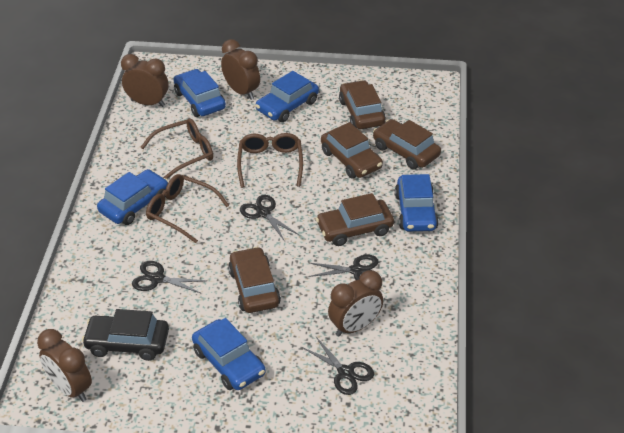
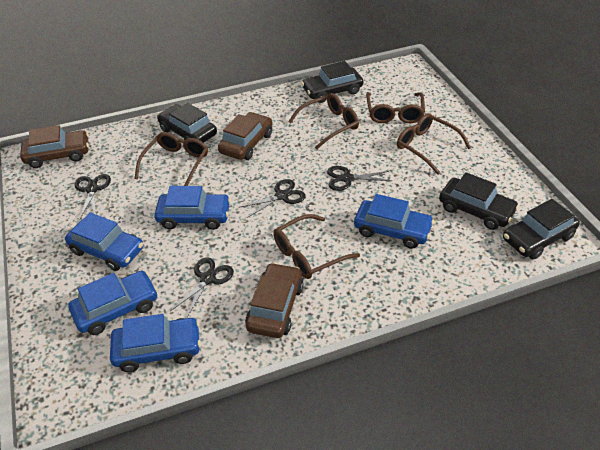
black car: 1 -> 4
brown car: 5 -> 3
brown clock: 4 -> 0
brown glasses: 3 -> 5

